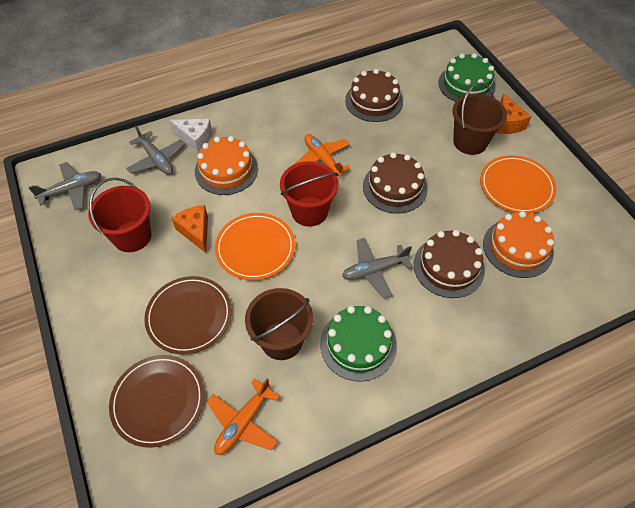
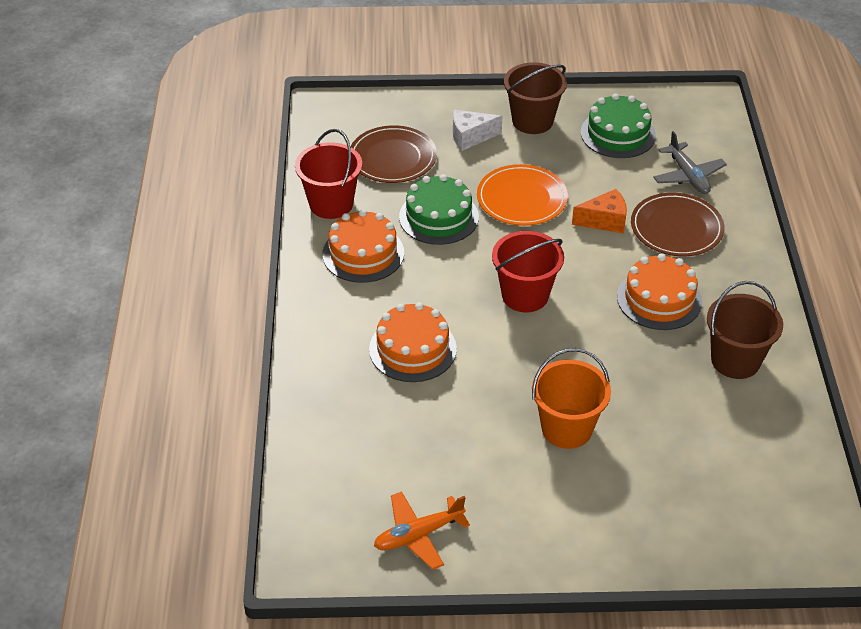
brown cake: 3 -> 0
grey plane: 3 -> 1
orange bucket: 0 -> 1
orange cake: 2 -> 3
orange cheese: 2 -> 1
orange plane: 2 -> 1
orange plate: 2 -> 1

